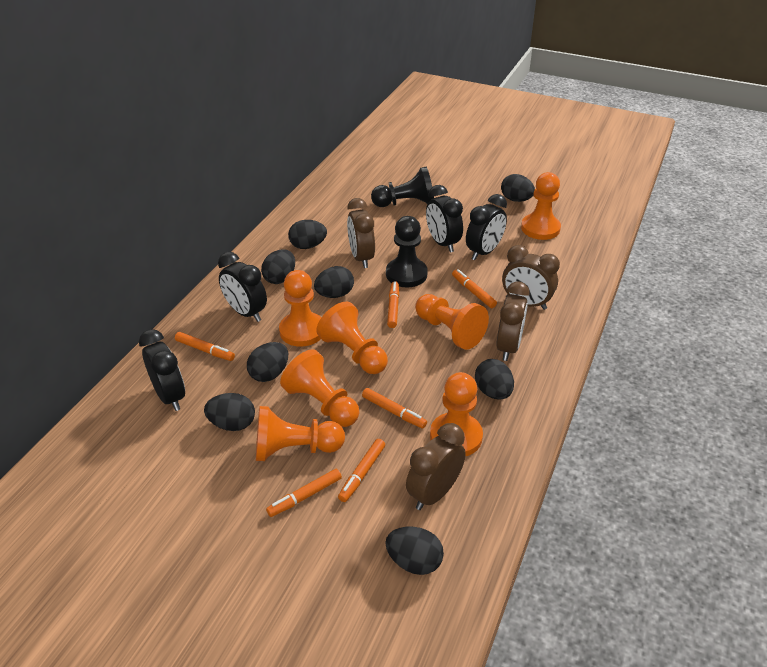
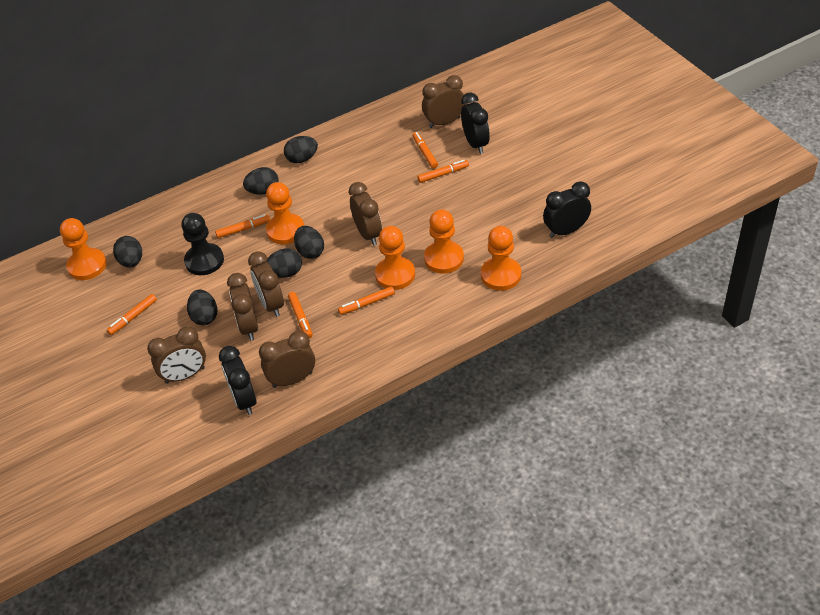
black clock: 4 -> 3
black egg: 8 -> 6
black pawn: 2 -> 1
brown clock: 4 -> 6
orange pawn: 7 -> 5

